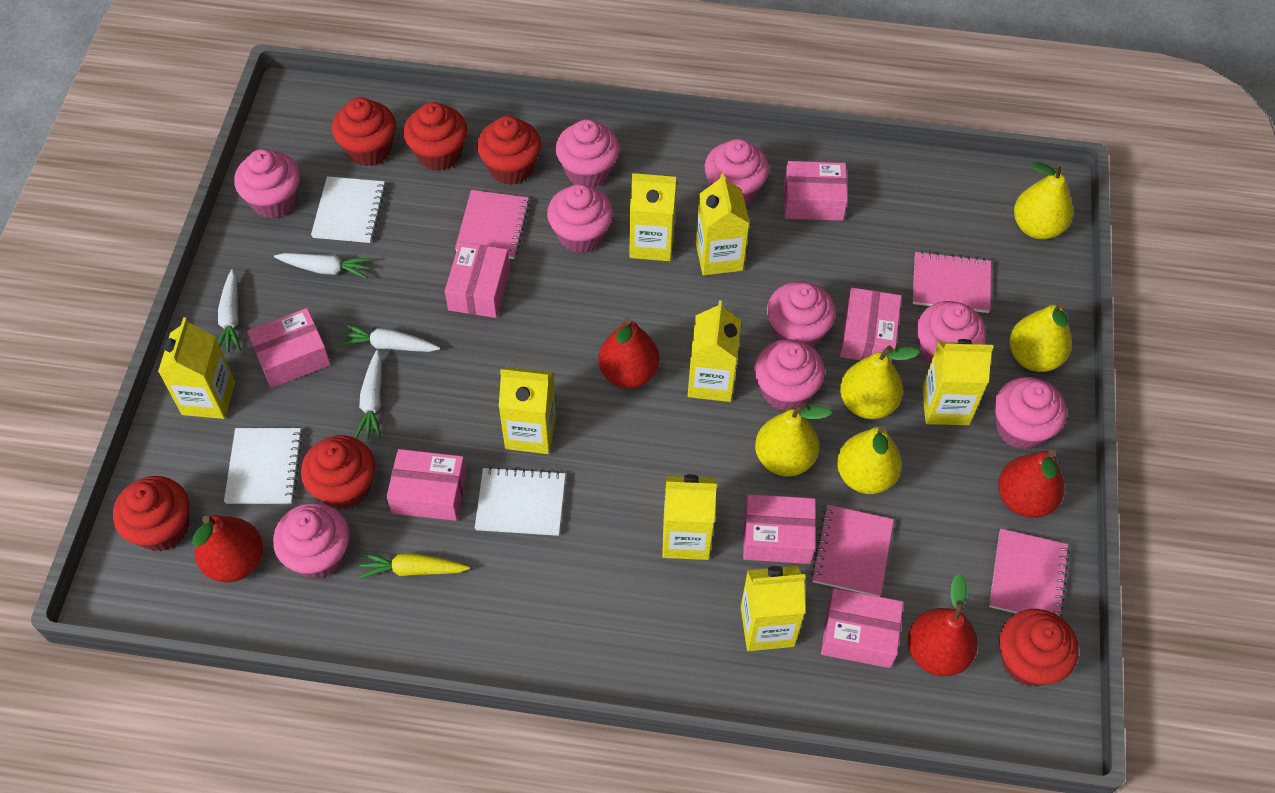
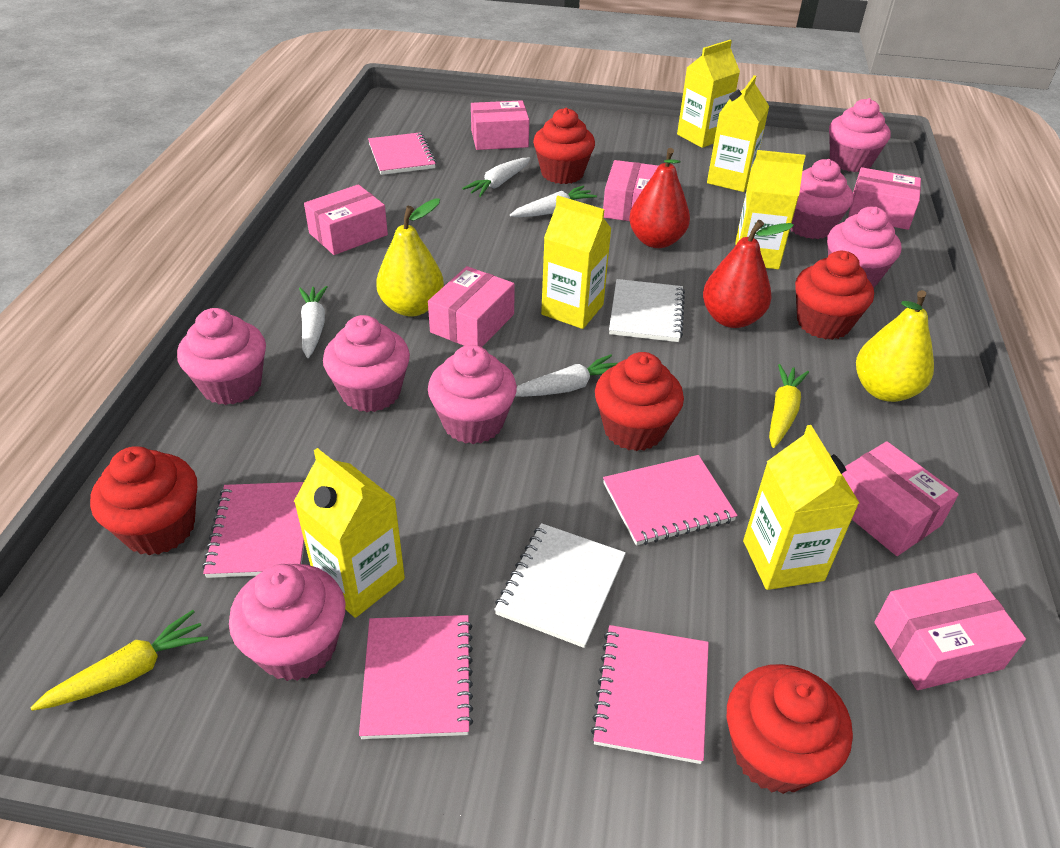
pink cupcake: 9 -> 7
pink notebook: 4 -> 5
red cupcake: 6 -> 5
red pear: 4 -> 2
white notebook: 3 -> 2
yellow carrot: 1 -> 2
yellow carton: 8 -> 6
yellow pear: 5 -> 2

